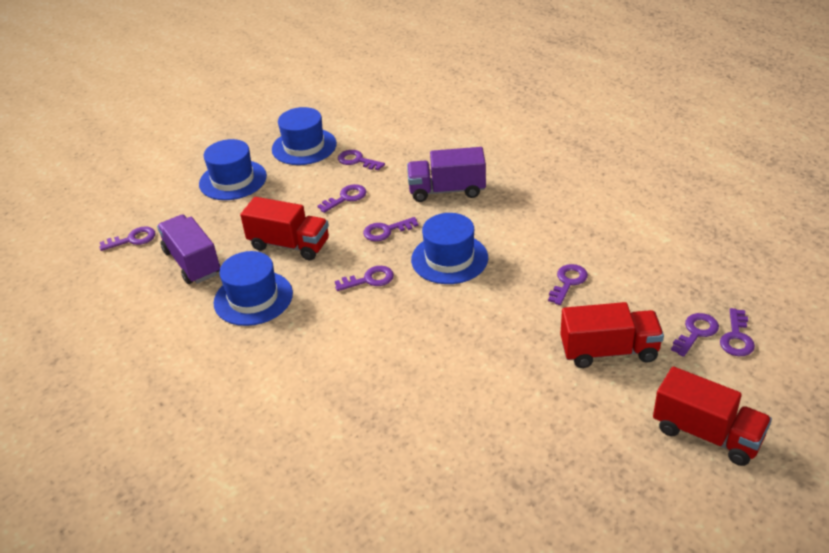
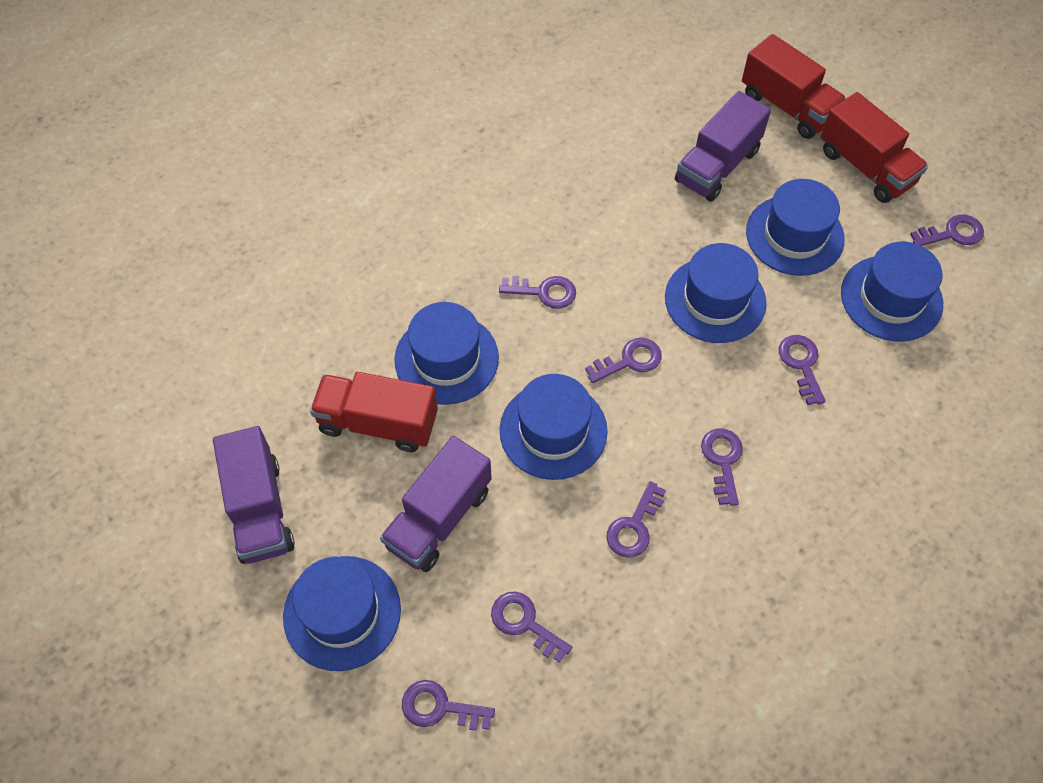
blue hat: 4 -> 6
purple truck: 2 -> 3

